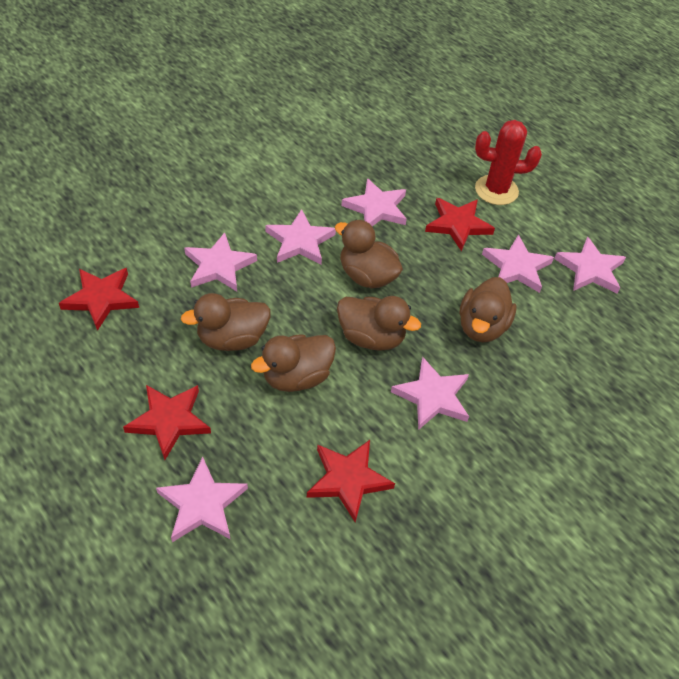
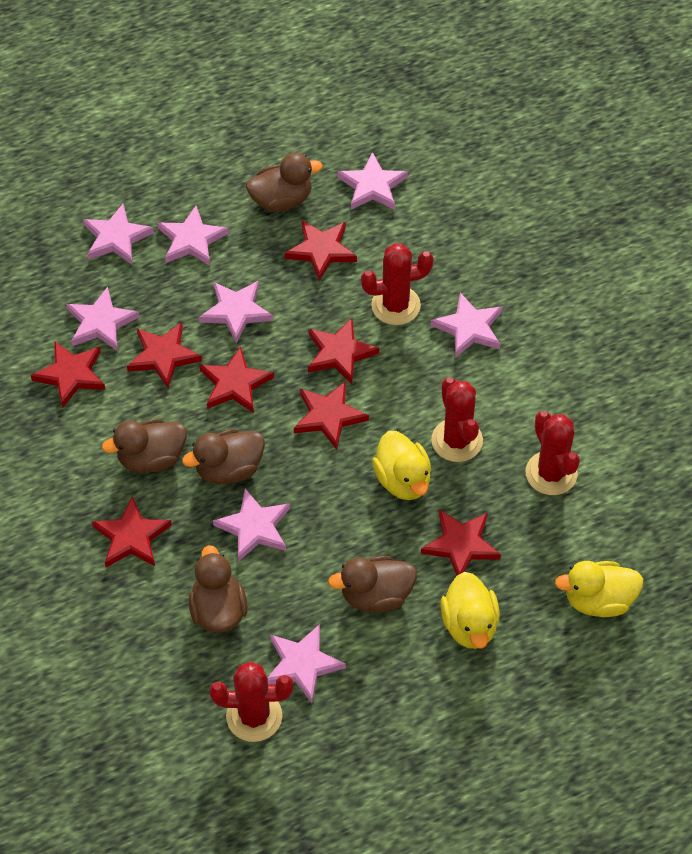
pink star: 7 -> 8
red cactus: 1 -> 4
red star: 4 -> 8
yellow duck: 0 -> 3

